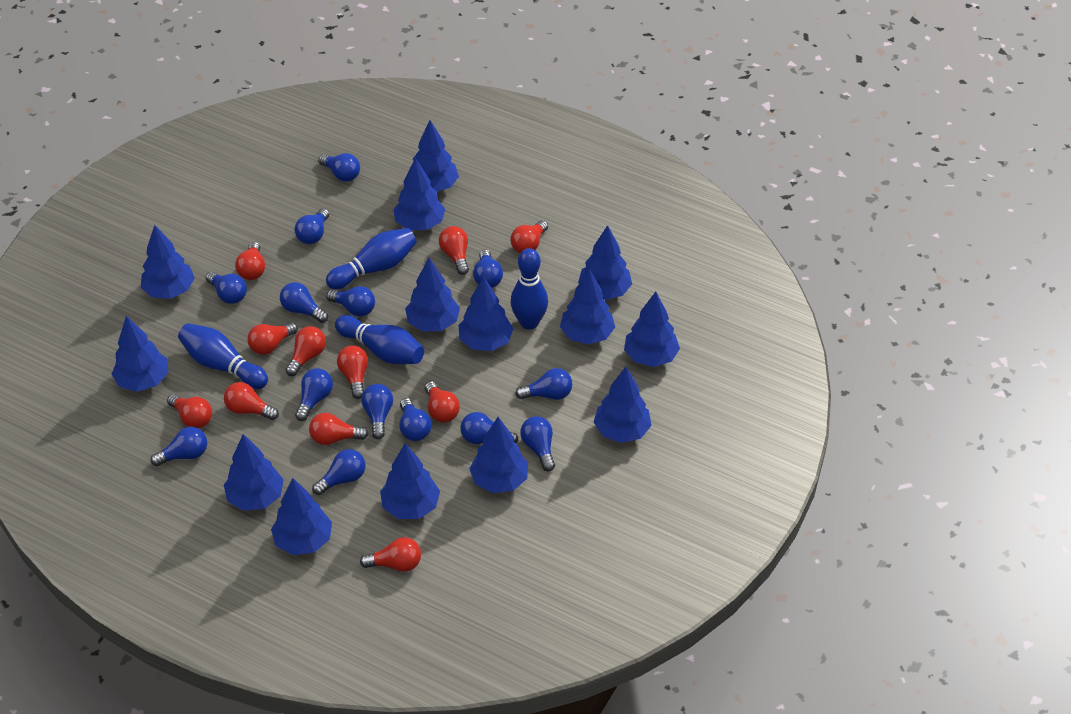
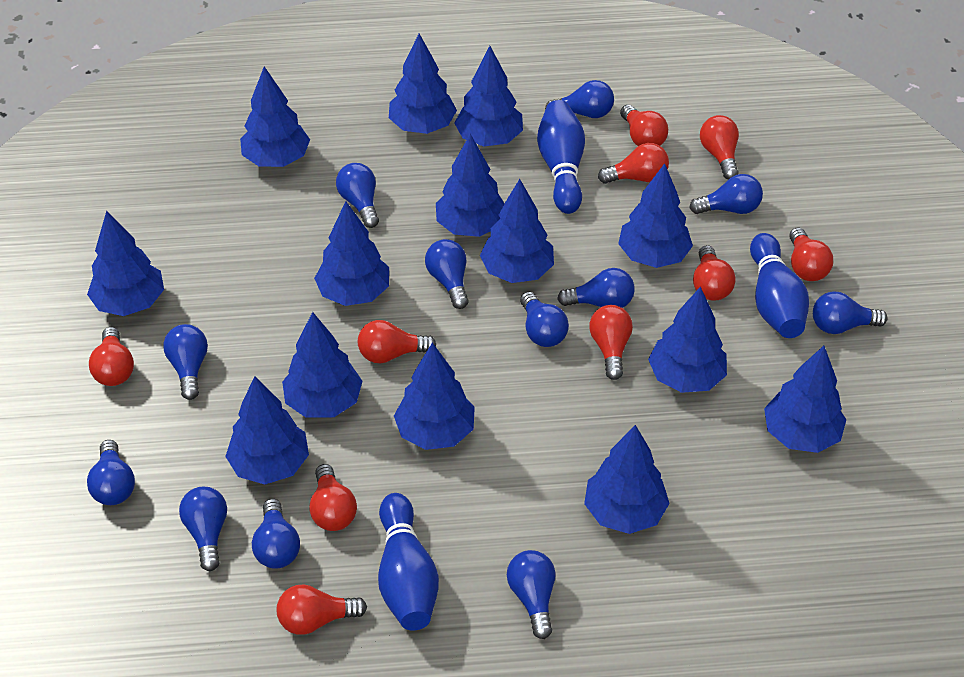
blue bowling pin: 4 -> 3
blue light bulb: 14 -> 12
red light bulb: 11 -> 10

